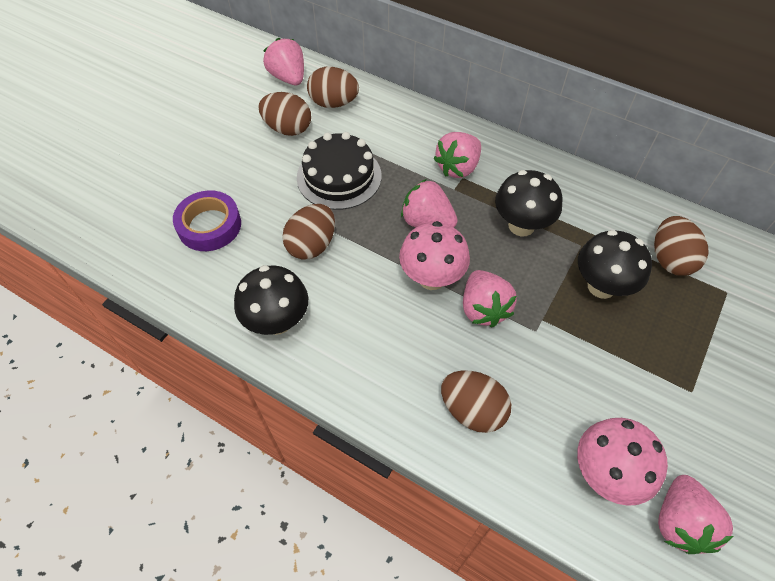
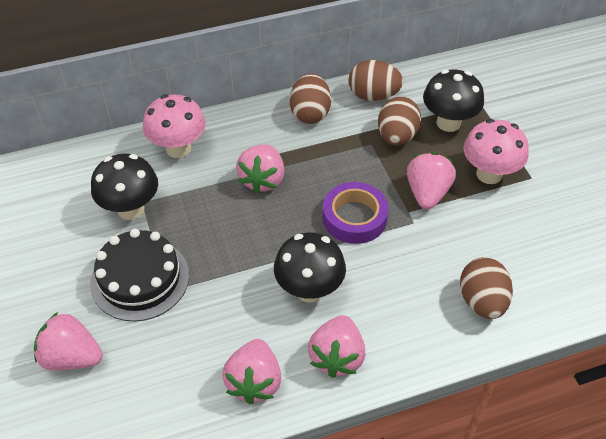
brown egg: 5 -> 4

